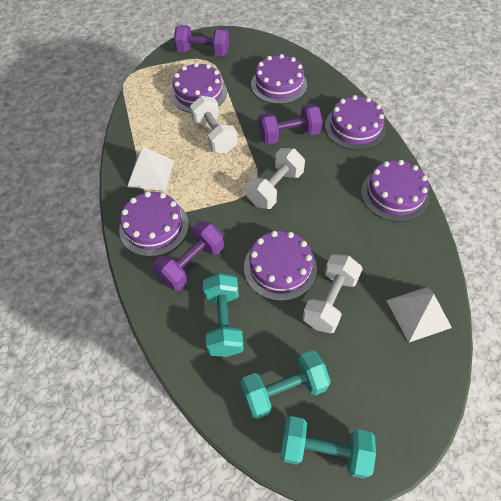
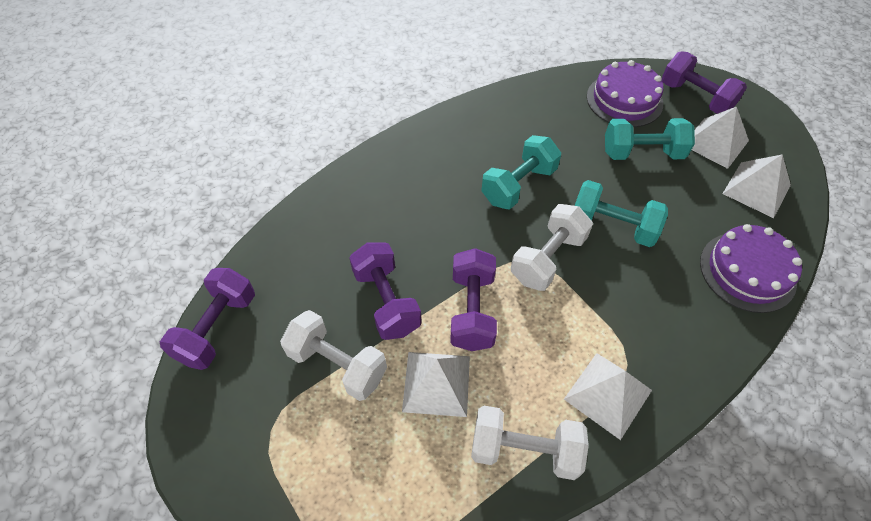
purple cake: 6 -> 2
purple dumbbell: 3 -> 4
white pyramid: 2 -> 4

